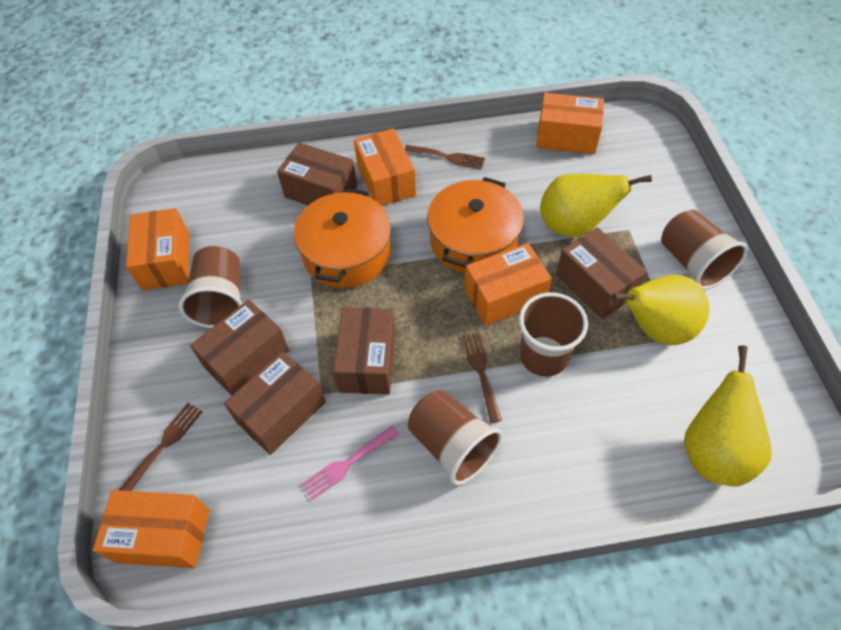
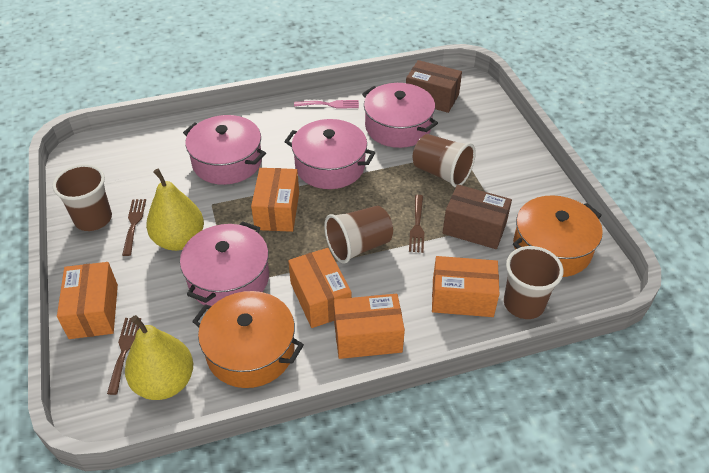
brown box: 5 -> 2
pink pot: 0 -> 4
yellow pear: 3 -> 2

